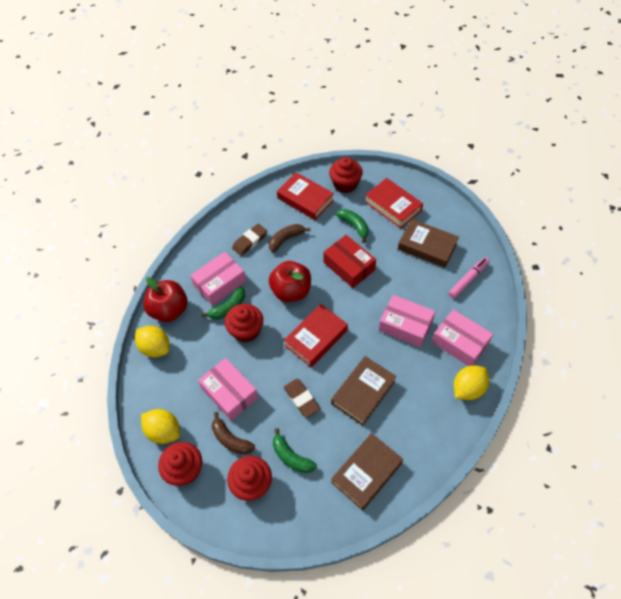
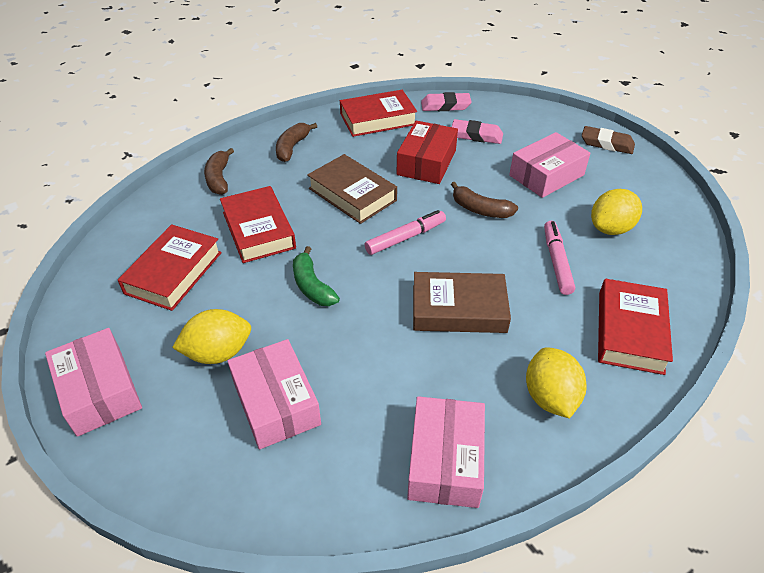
brown banana: 2 -> 3
brown book: 3 -> 2
brown eraser: 2 -> 1
green banana: 3 -> 1
pink eraser: 0 -> 2
pink marker: 1 -> 2
red apple: 2 -> 0
red book: 3 -> 4
red cupcake: 4 -> 0

